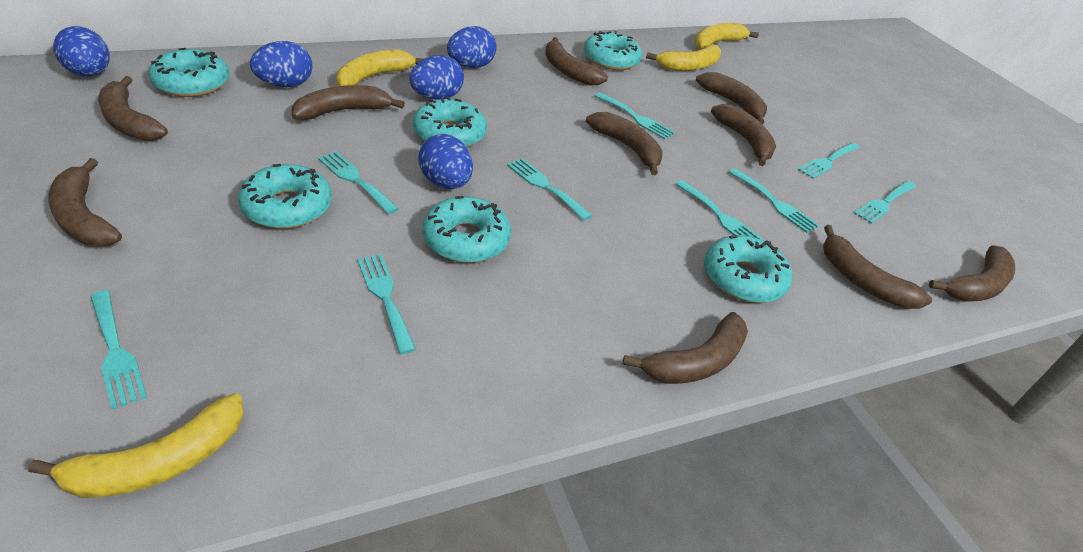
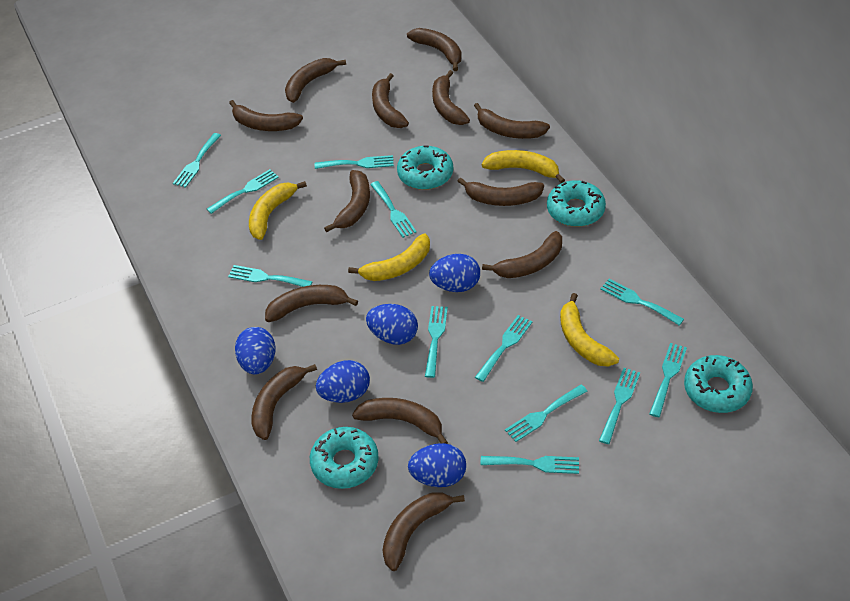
brown banana: 10 -> 13
turquoise donut: 6 -> 4
turquoise fork: 9 -> 12

